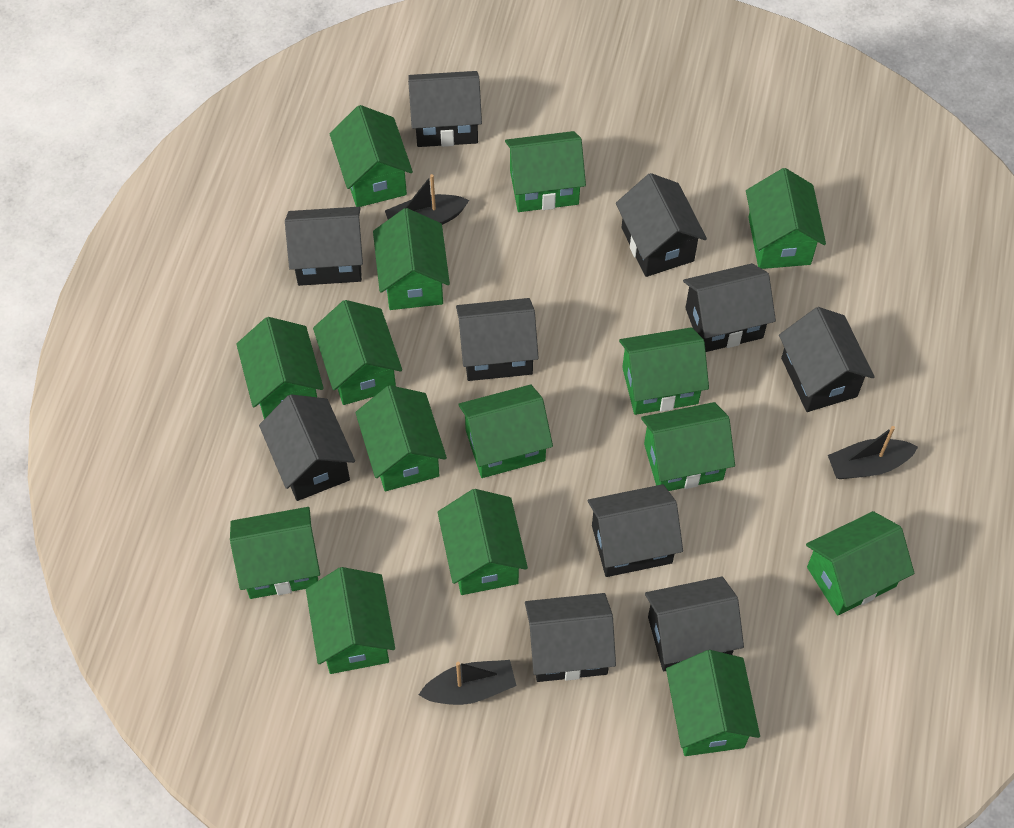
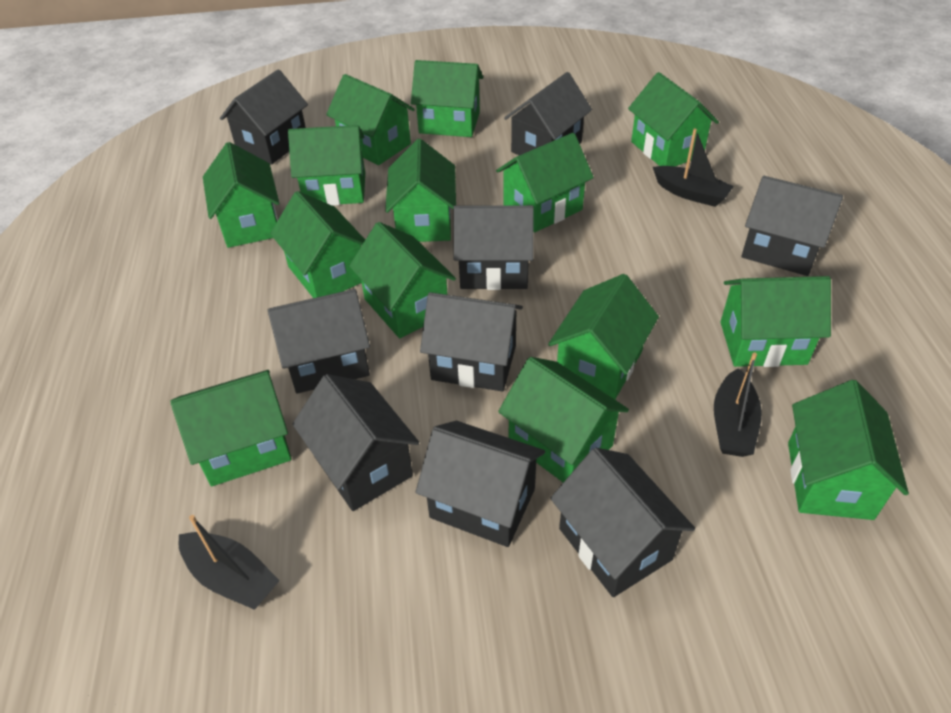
black house: 10 -> 9
green house: 15 -> 14

